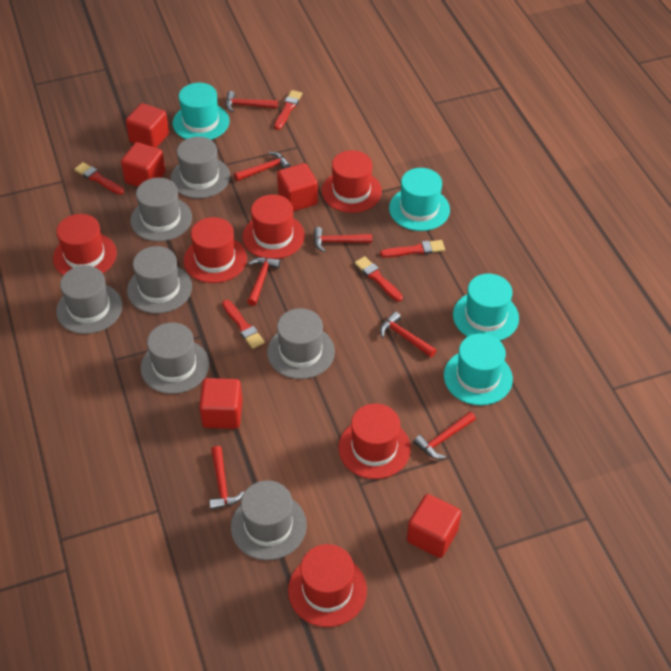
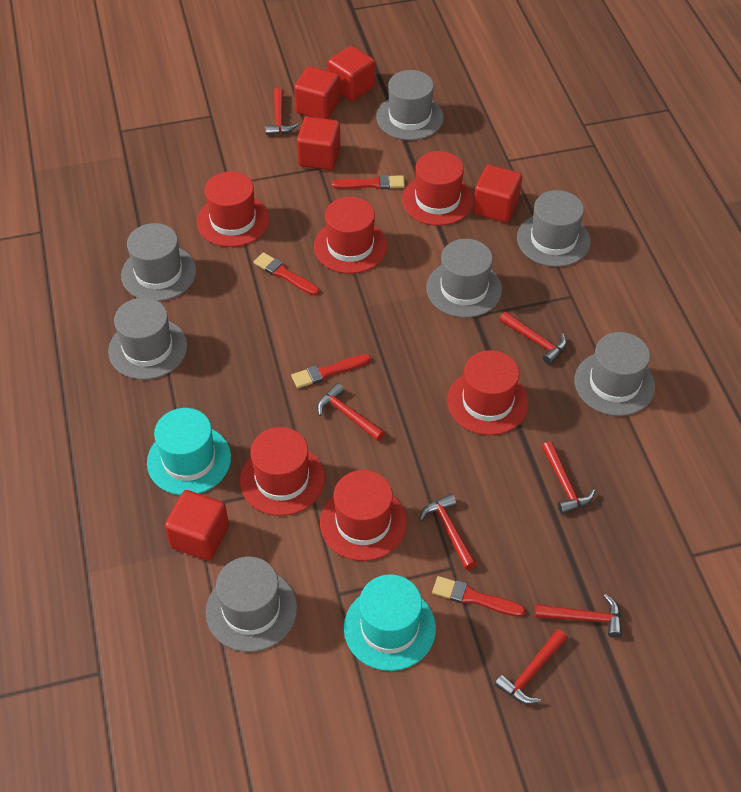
red brush: 5 -> 4
turquoise hat: 4 -> 2

